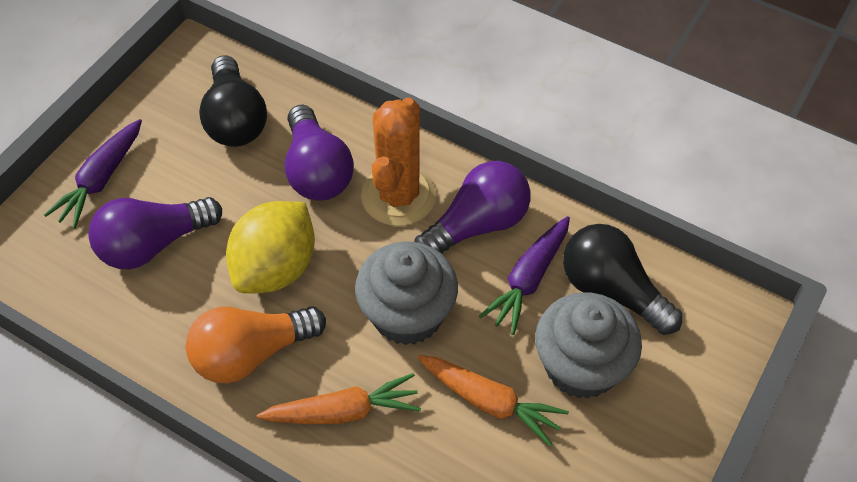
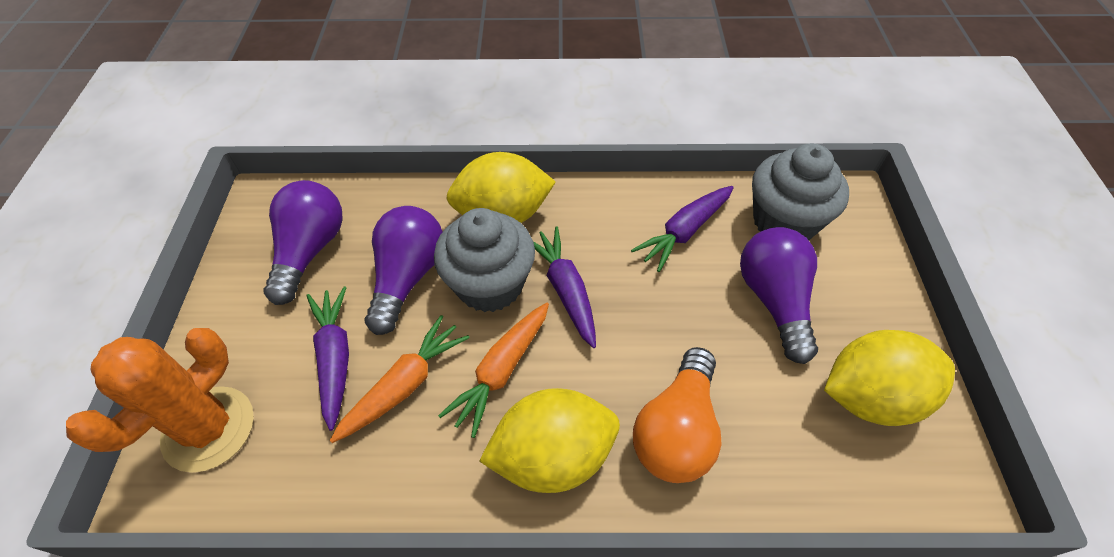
black light bulb: 2 -> 0
purple carrot: 2 -> 3
yellow lemon: 1 -> 3

